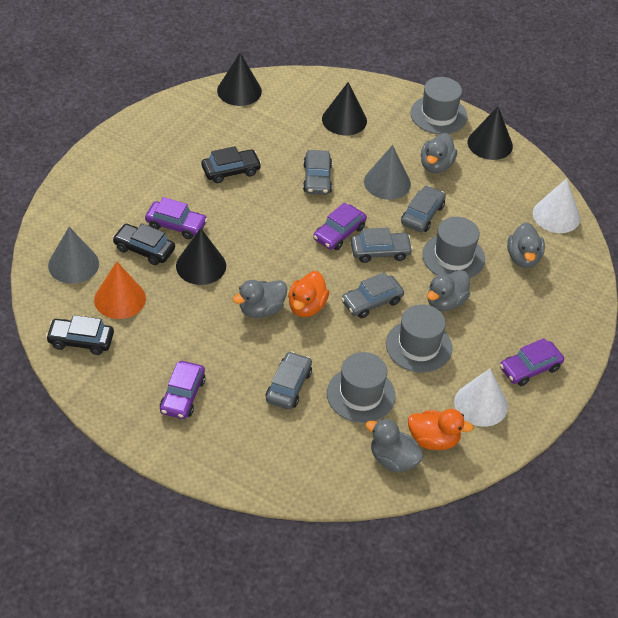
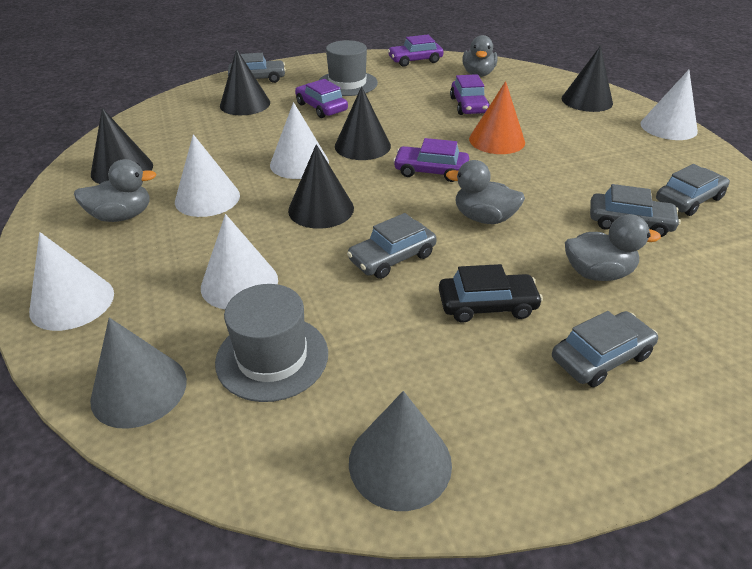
black car: 3 -> 1
black cone: 4 -> 5
grey duck: 5 -> 4
grey hat: 4 -> 2
orange duck: 2 -> 0
white cone: 2 -> 5

